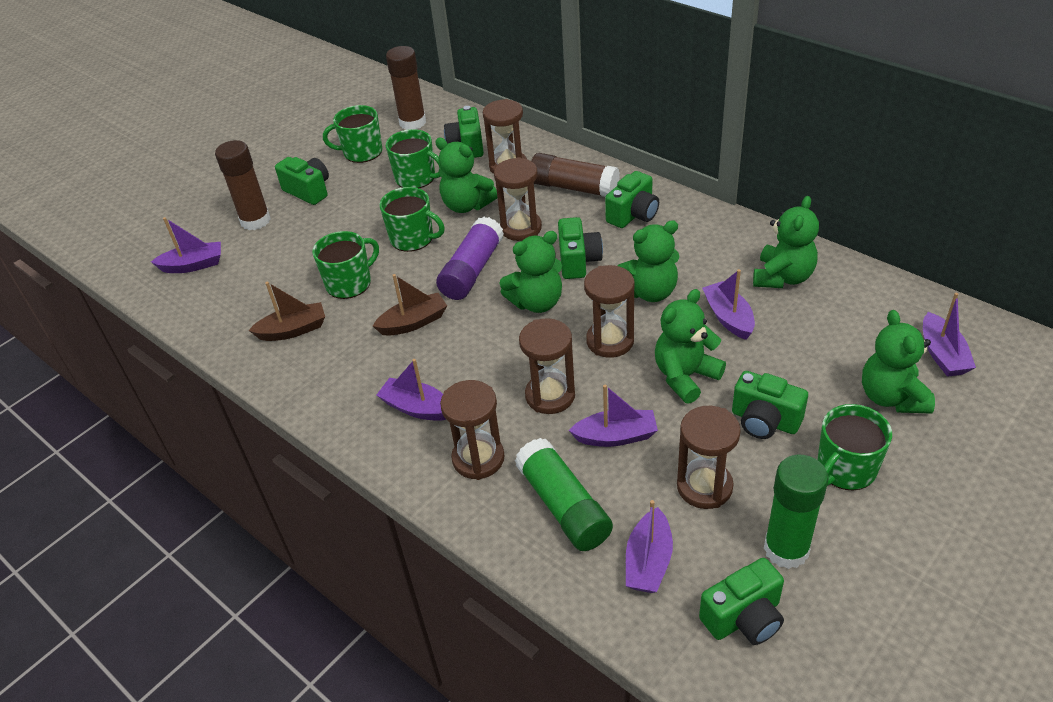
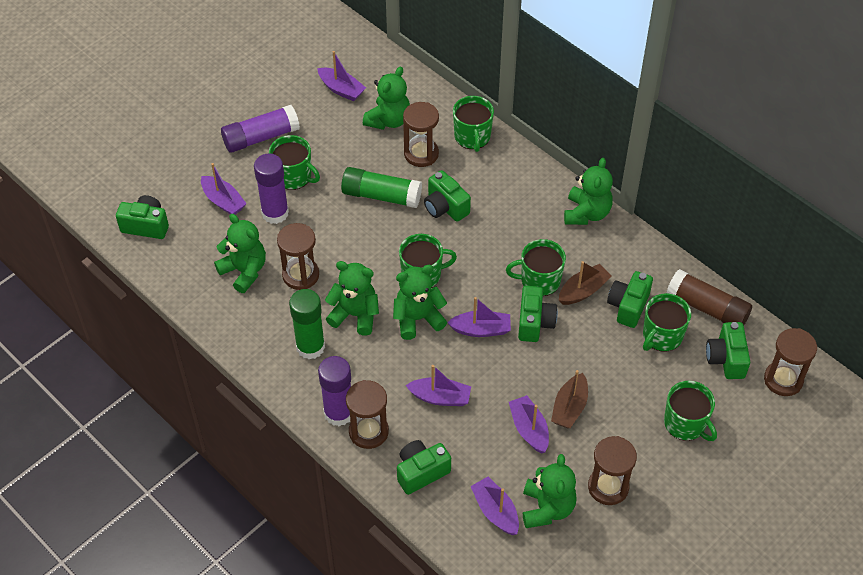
brown glue stick: 3 -> 1
brown hourglass: 6 -> 5
green mug: 5 -> 6
purple glue stick: 1 -> 3

